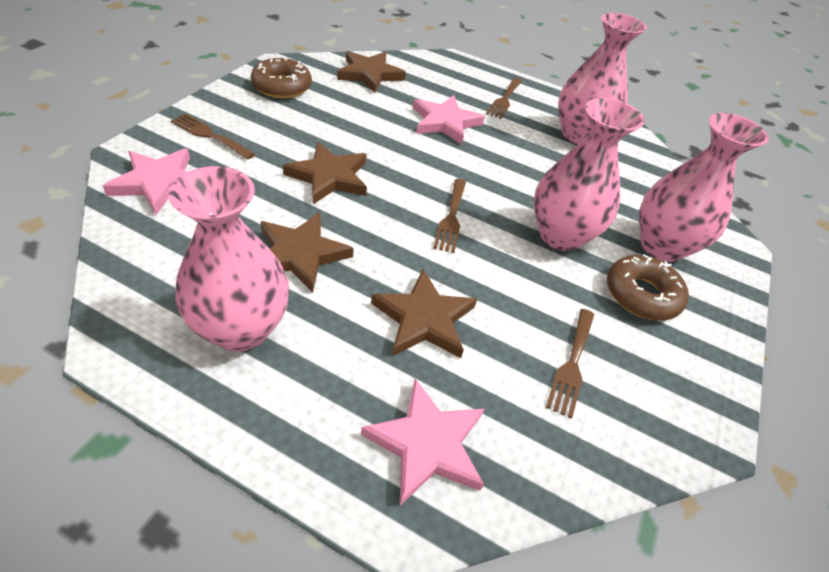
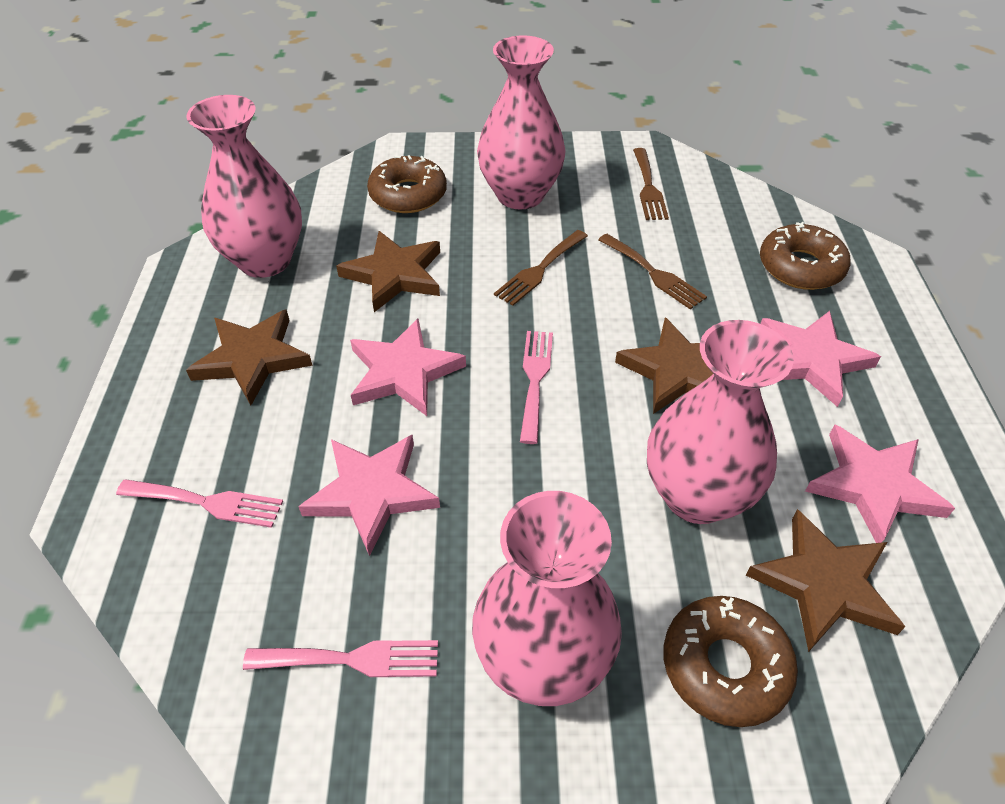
brown donut: 2 -> 3
brown fork: 4 -> 3
pink fork: 0 -> 3
pink star: 3 -> 4

